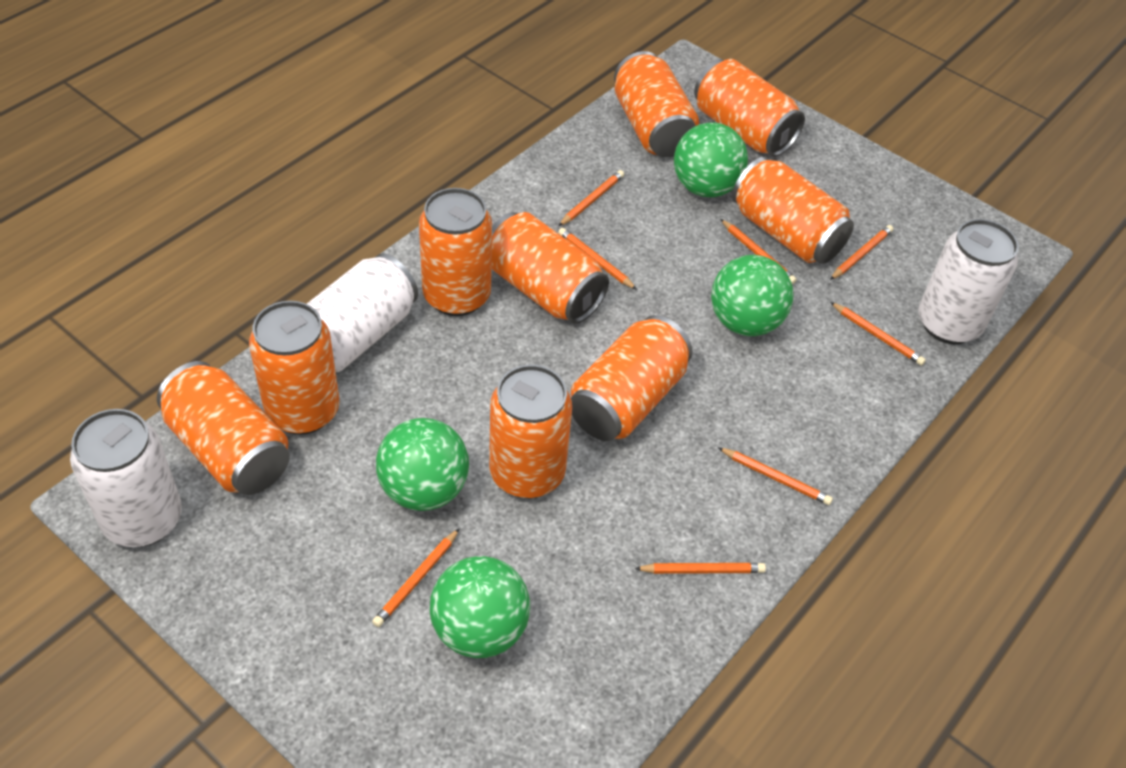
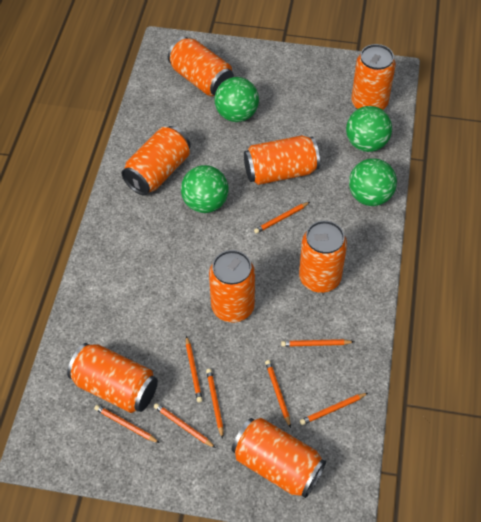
orange can: 9 -> 8
white can: 3 -> 0

